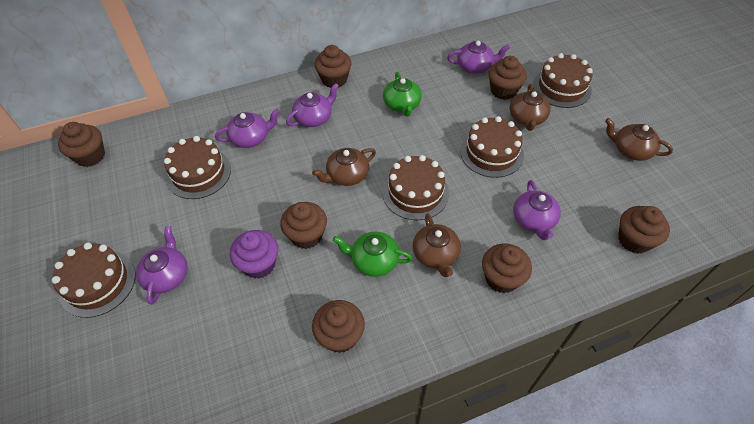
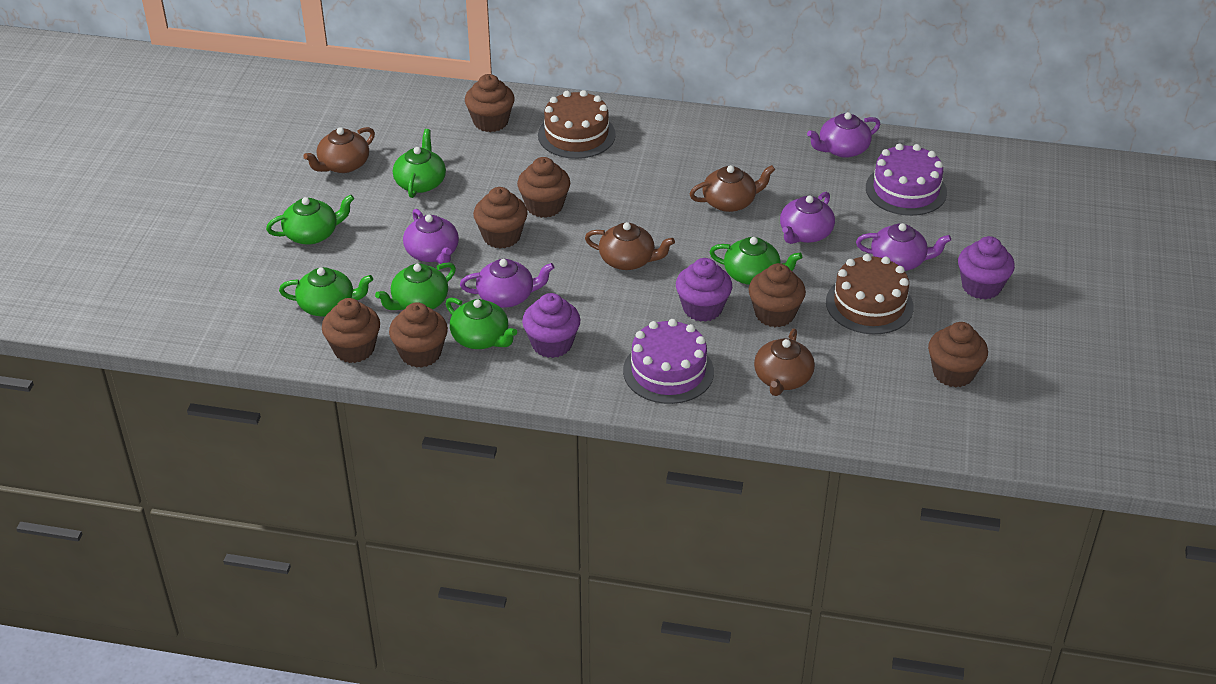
brown cake: 5 -> 2
green teapot: 2 -> 6
purple cake: 0 -> 2
purple cupcake: 1 -> 3

